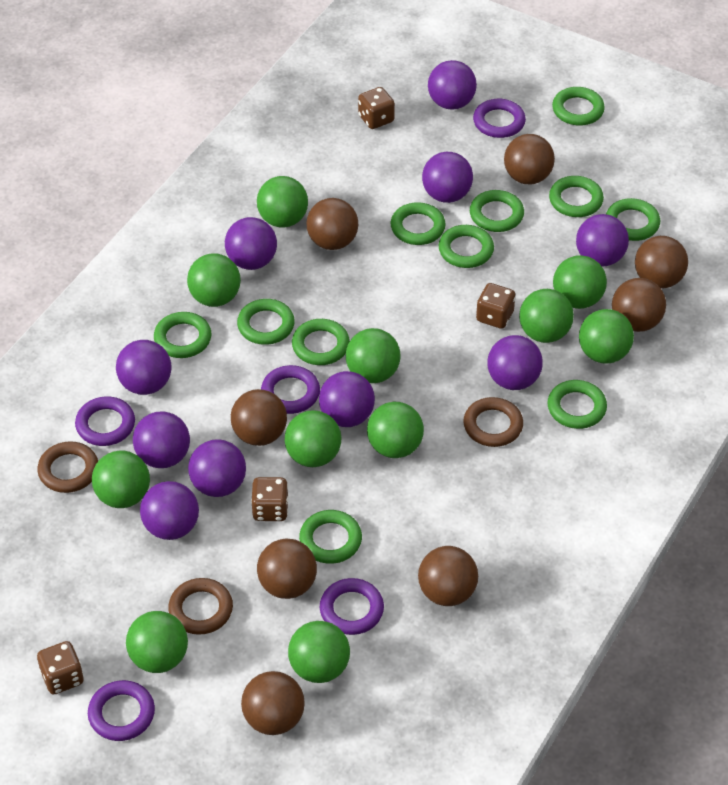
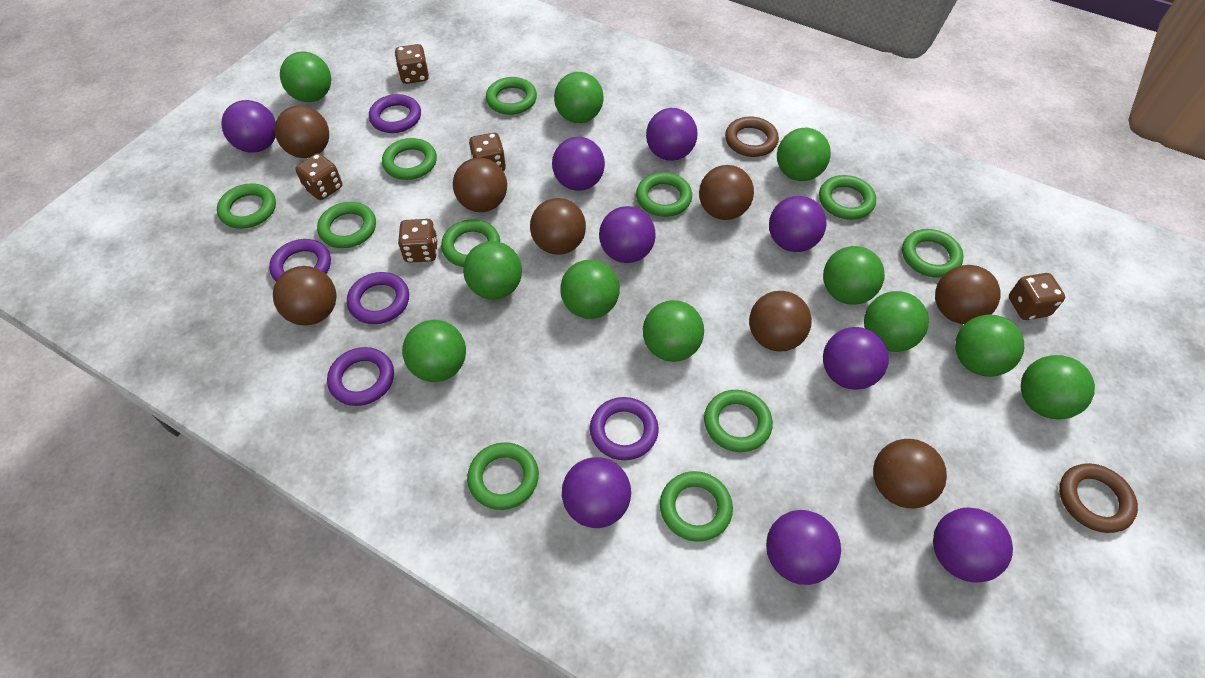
brown dice: 4 -> 5
brown ring: 3 -> 2
purple ball: 10 -> 9

